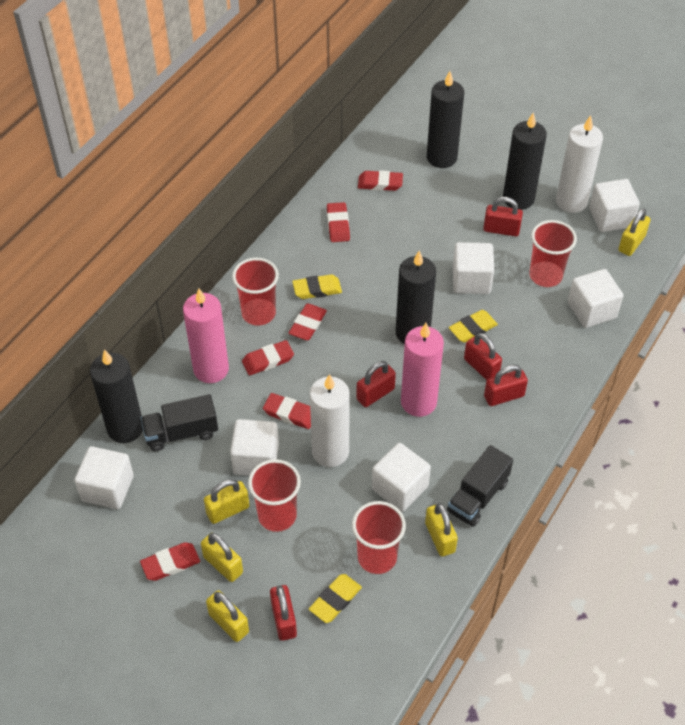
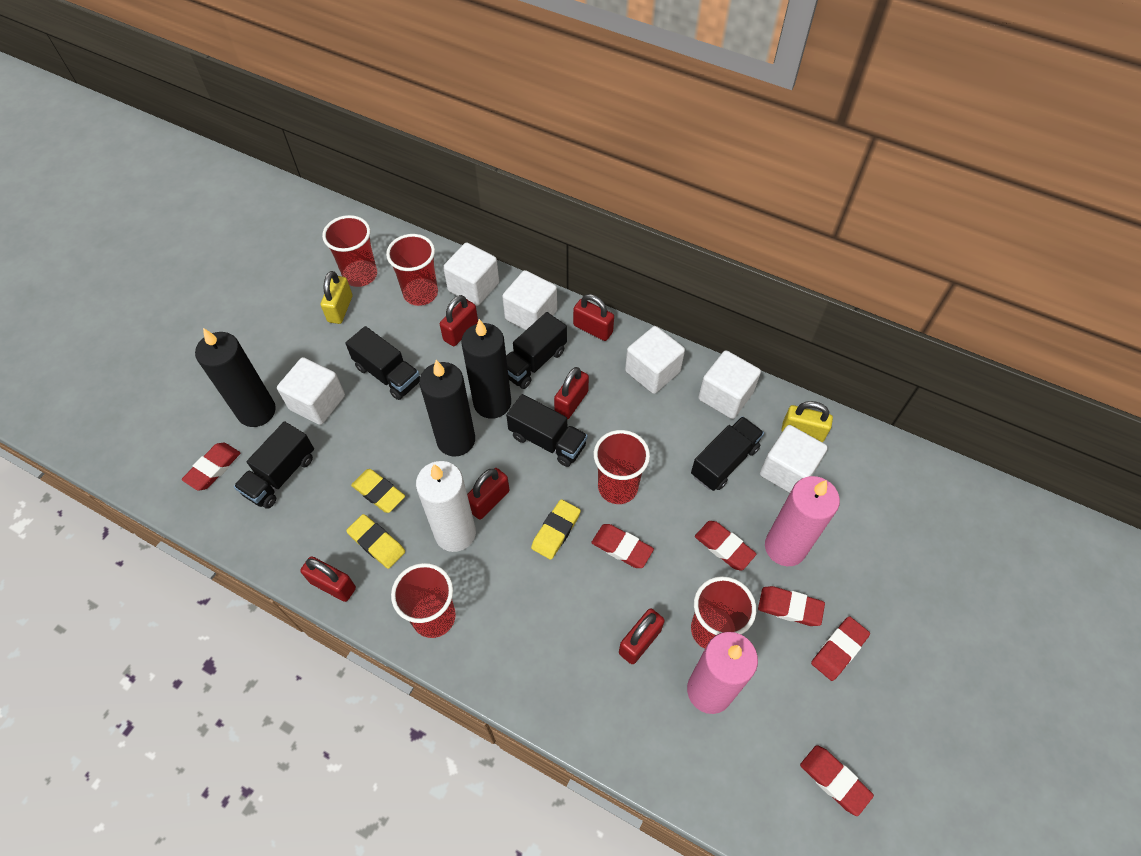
black candle: 4 -> 3
black truck: 2 -> 5
red cup: 4 -> 5
red padlock: 5 -> 6
white candle: 2 -> 1
yellow padlock: 5 -> 2

